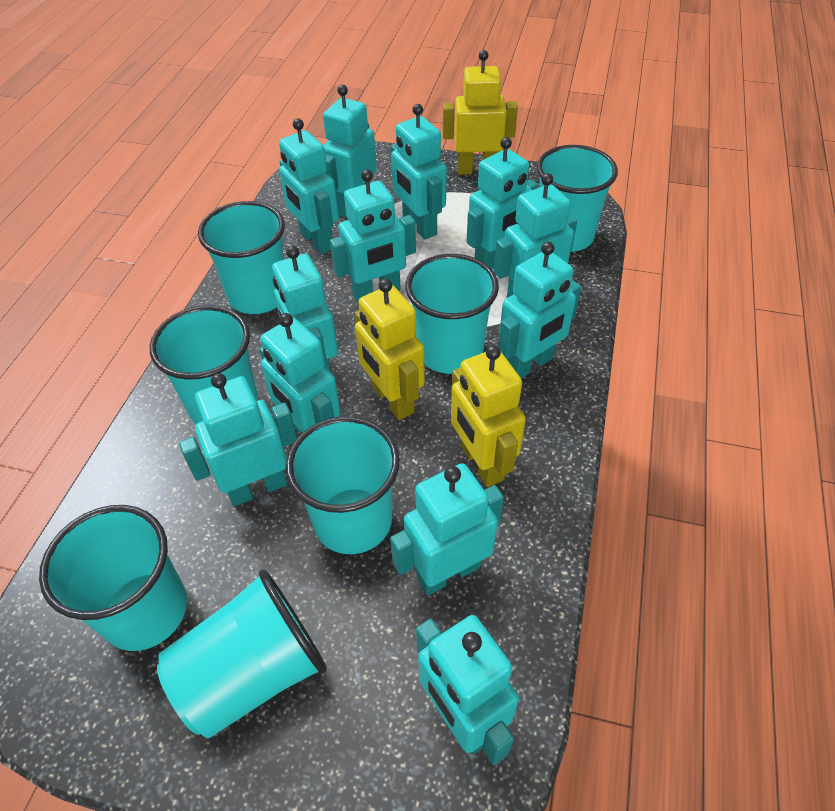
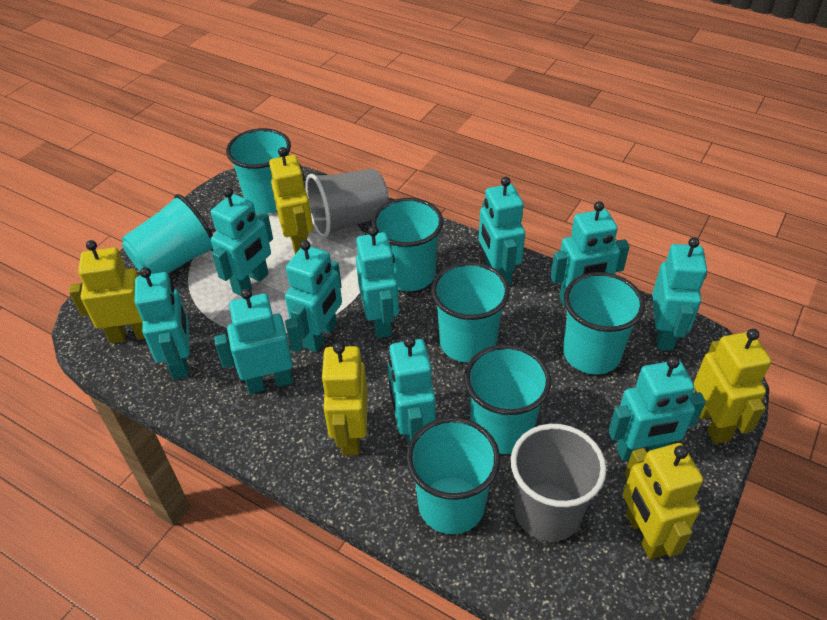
grey cup: 0 -> 2
turquoise robot: 12 -> 10
yellow robot: 3 -> 5

